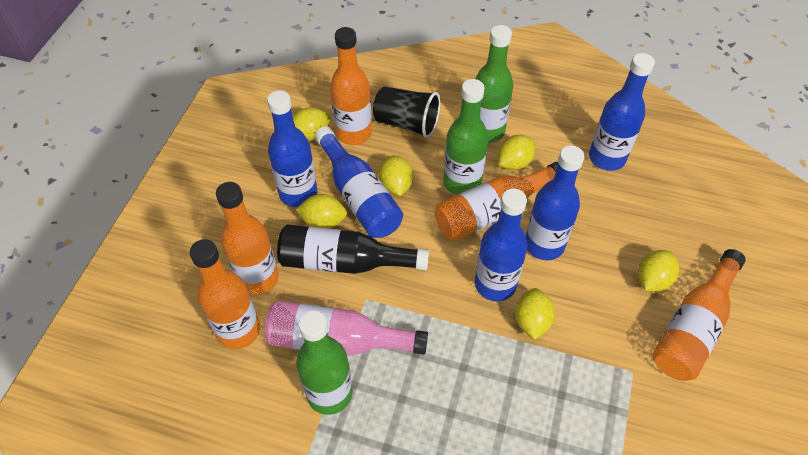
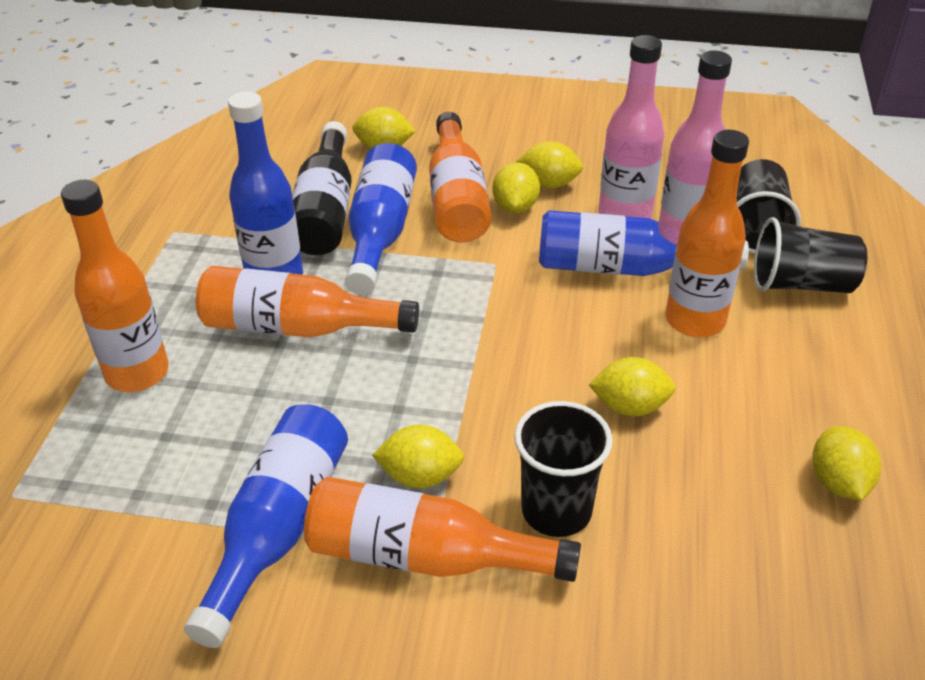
black cup: 1 -> 3
blue bottle: 5 -> 4
green bottle: 3 -> 0
pink bottle: 1 -> 2

